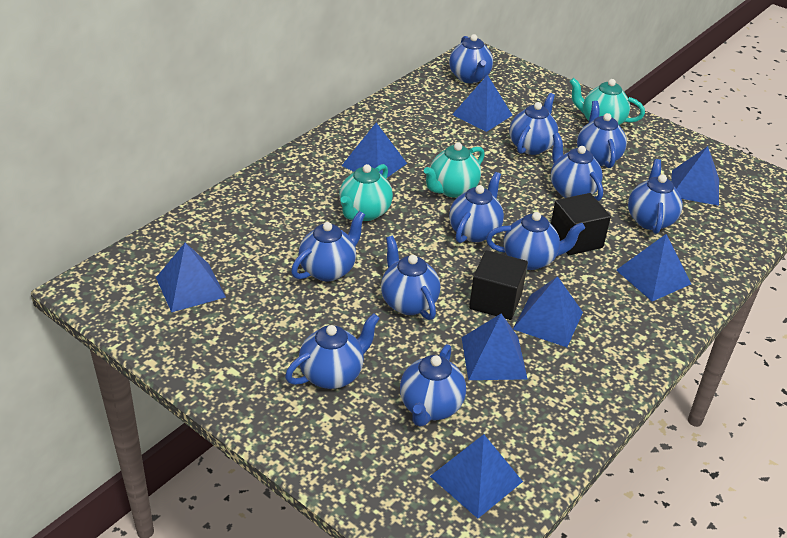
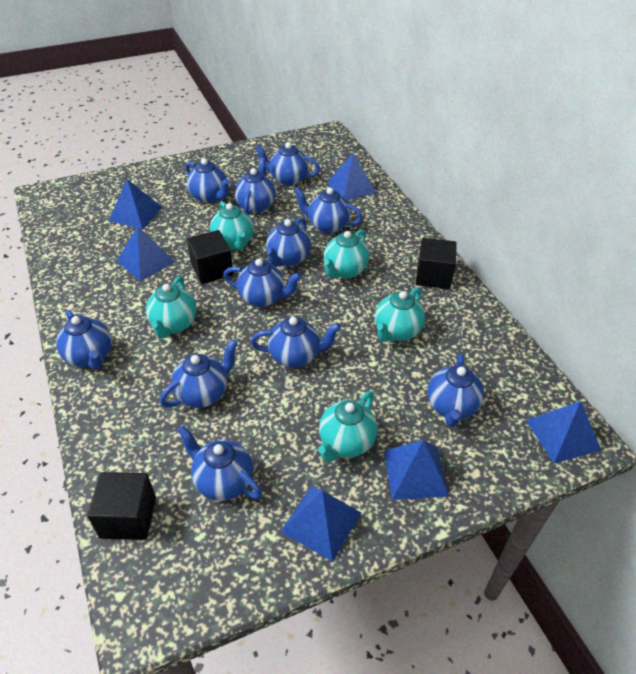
black cube: 2 -> 3
blue pyramid: 8 -> 6
turquoise teapot: 3 -> 5

